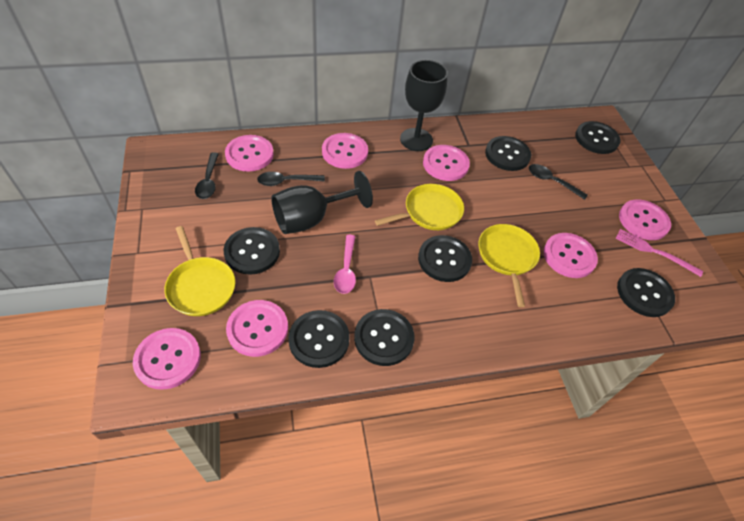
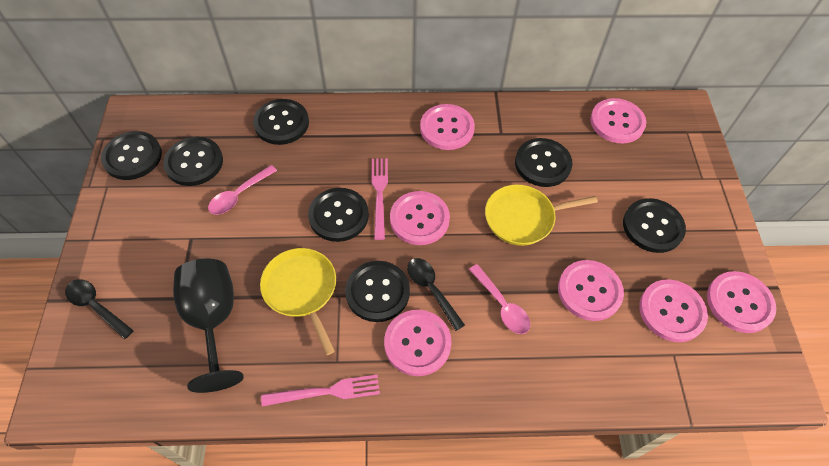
black goblet: 2 -> 1
black spoon: 3 -> 2
pink fork: 1 -> 2
pink spoon: 1 -> 2
yellow pan: 3 -> 2

